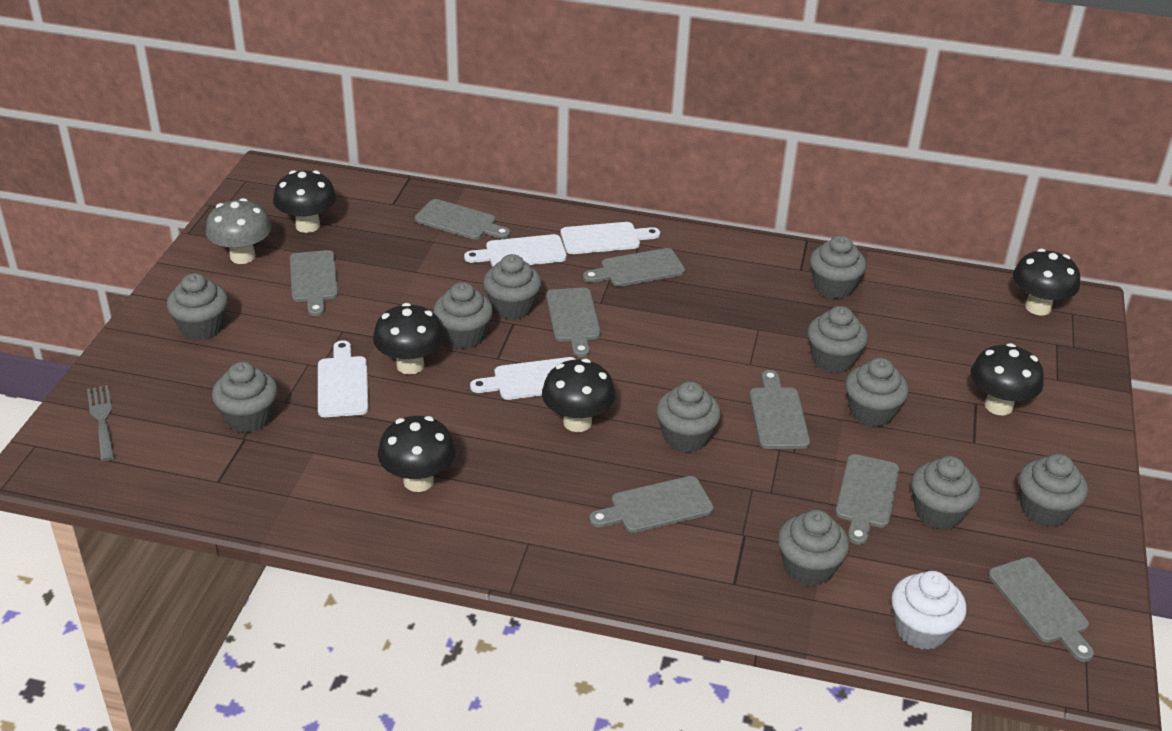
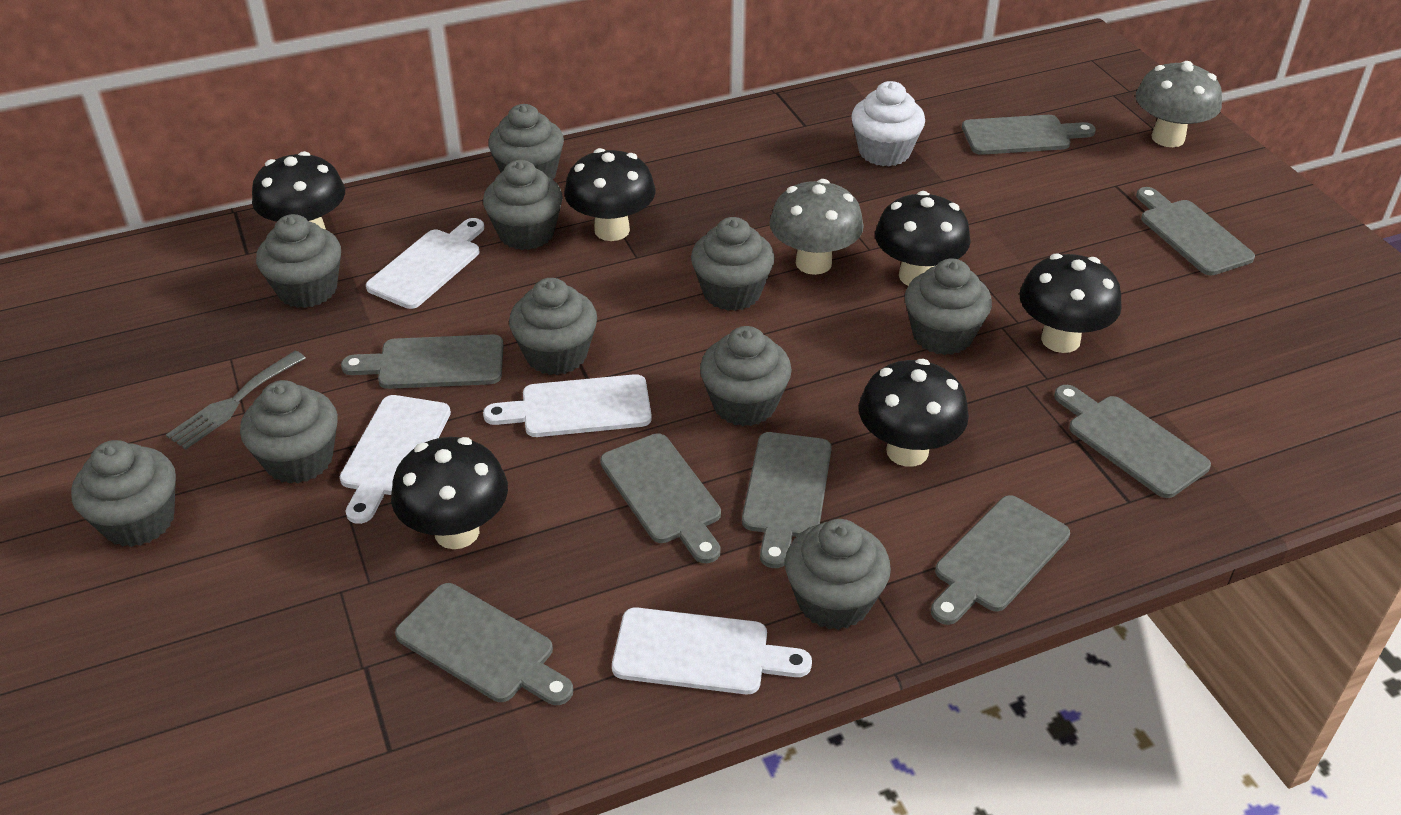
grey cupcake: 11 -> 10
grey mushroom: 1 -> 2

